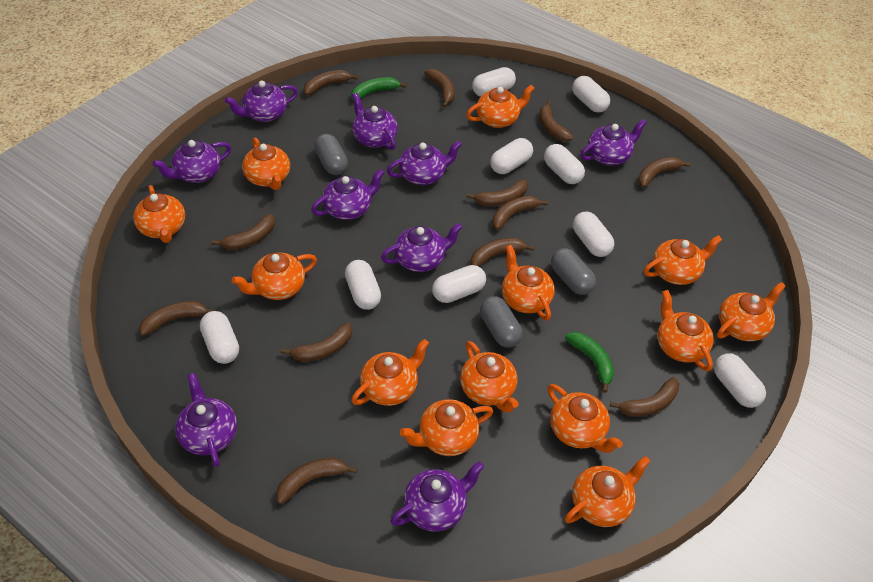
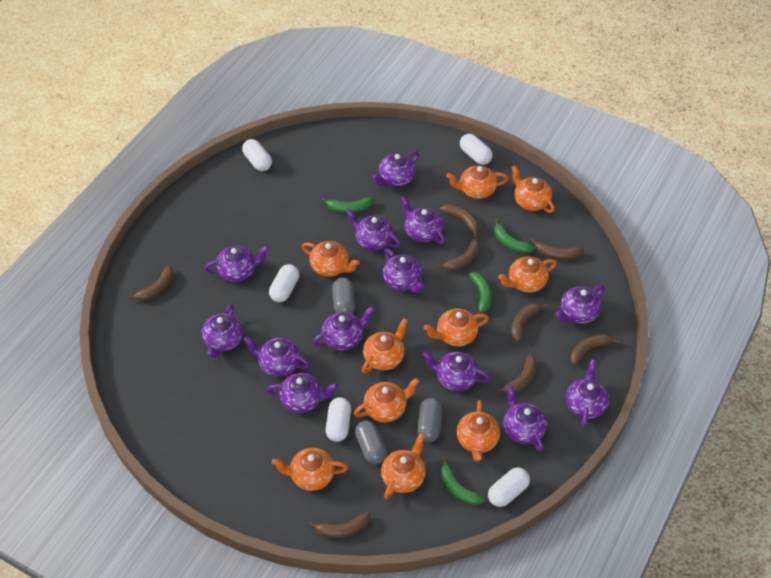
brown banana: 12 -> 8
green banana: 2 -> 4
orange teapot: 13 -> 10
purple teapot: 9 -> 13
white capsule: 9 -> 5

